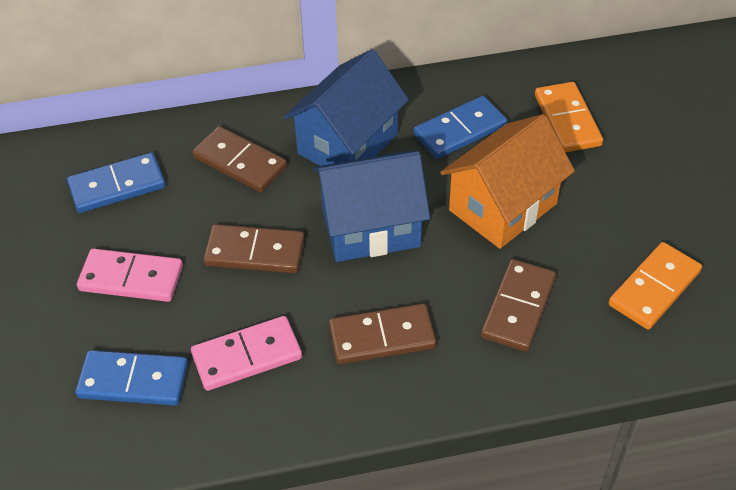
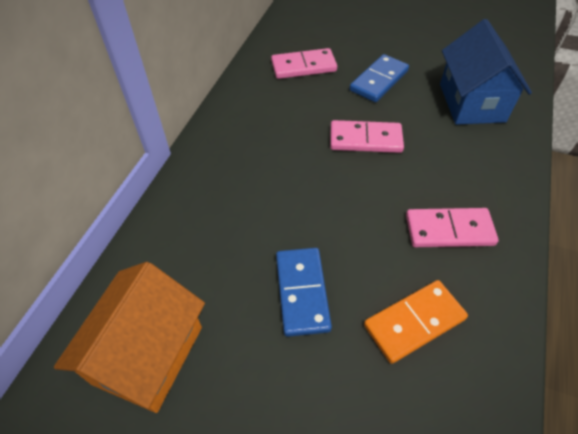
blue domino: 3 -> 2
blue house: 2 -> 1
brown domino: 4 -> 0
orange domino: 2 -> 1
pink domino: 2 -> 3

